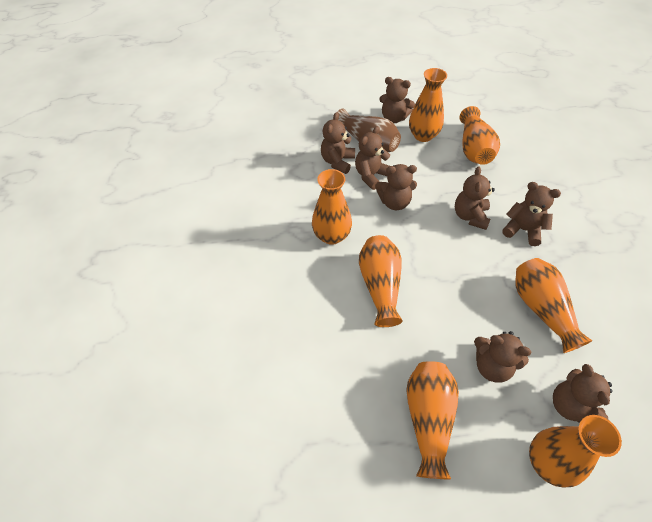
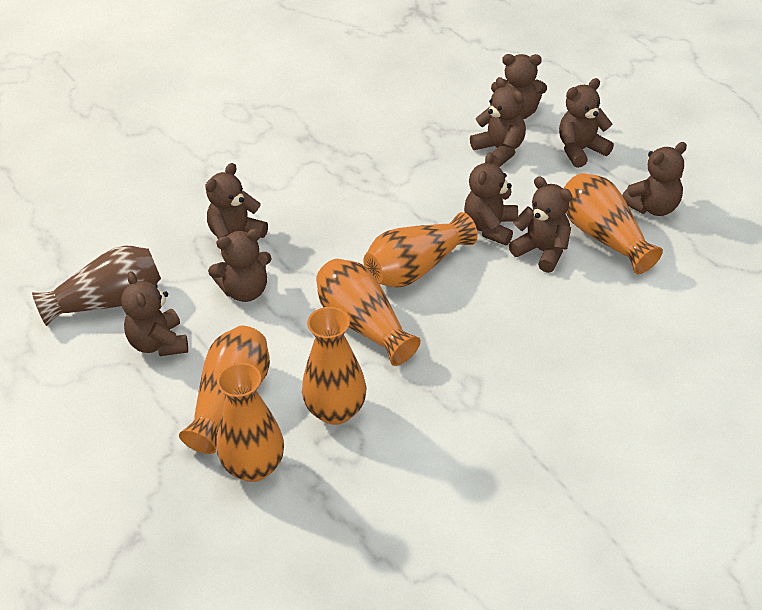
brown teddy bear: 8 -> 9
orange vase: 7 -> 6

